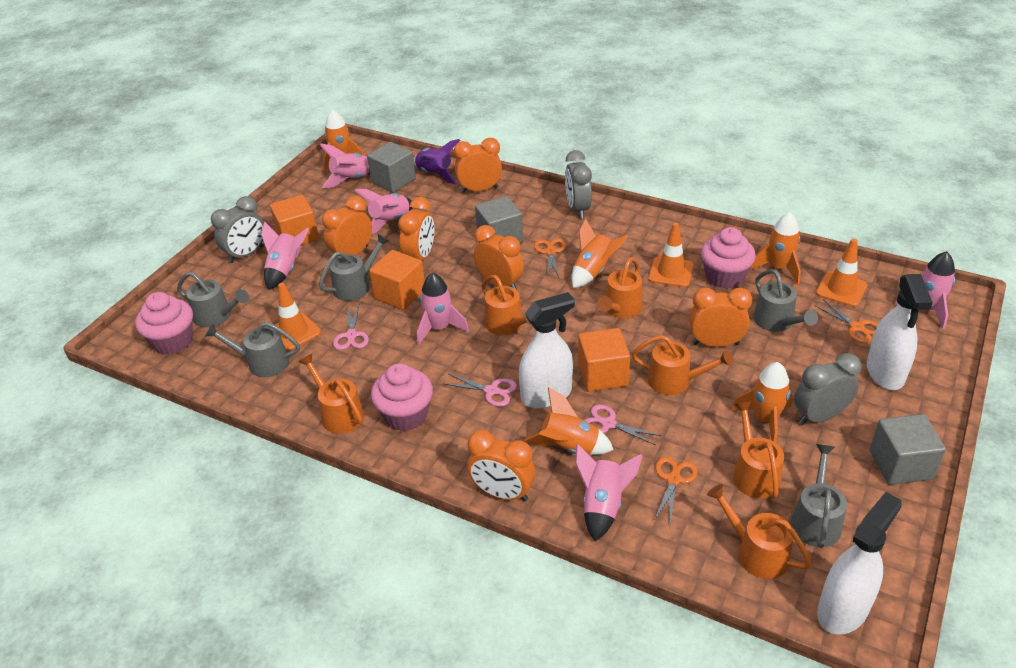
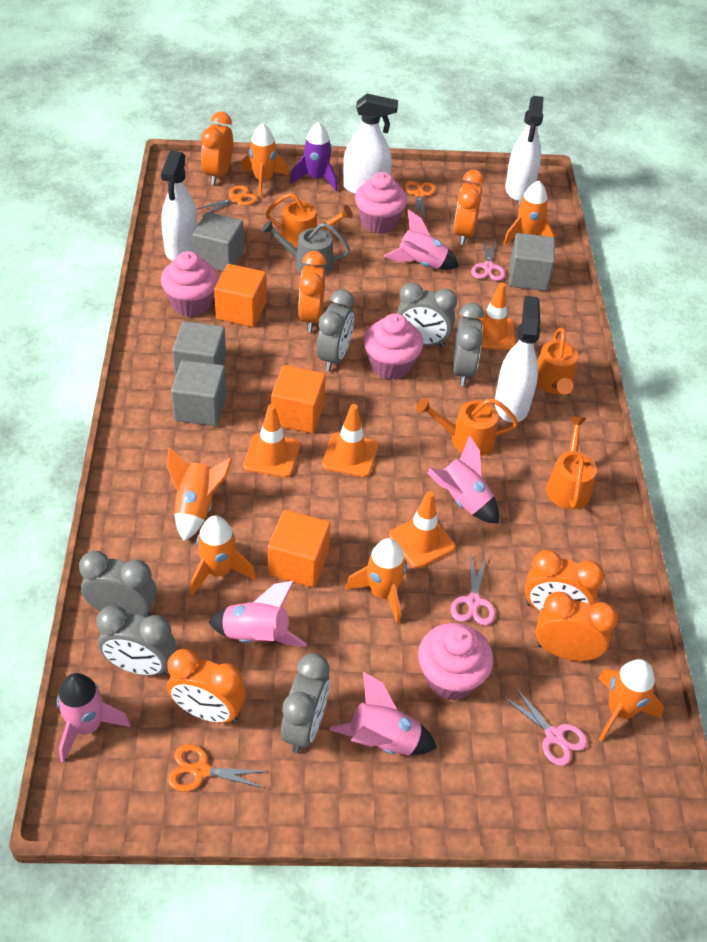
grey clock: 3 -> 6
grey cube: 3 -> 4
grey watering can: 5 -> 1
orange rocket: 5 -> 6
orange traffic cone: 3 -> 4
orange watering can: 6 -> 4
pink cupcake: 3 -> 4
pink rocket: 6 -> 5
white spray bottle: 3 -> 4

